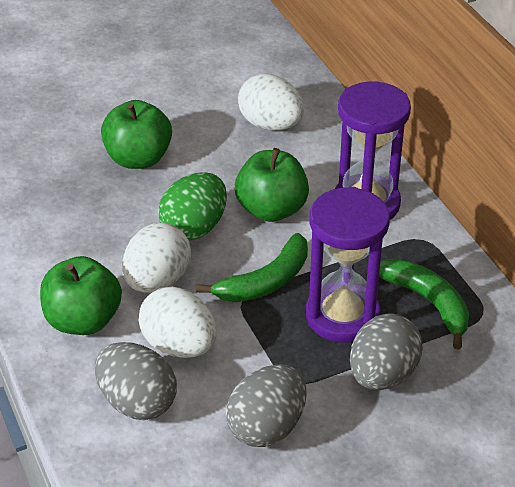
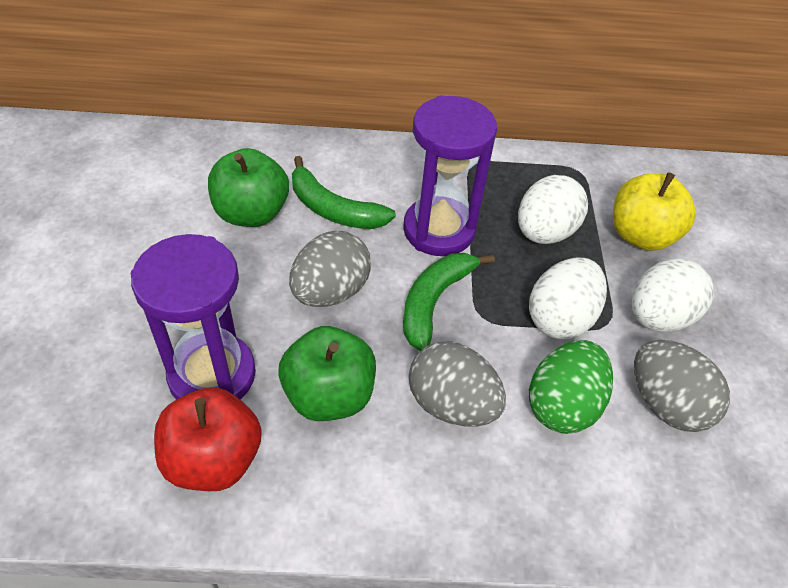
green apple: 3 -> 2
red apple: 0 -> 1
yellow apple: 0 -> 1

